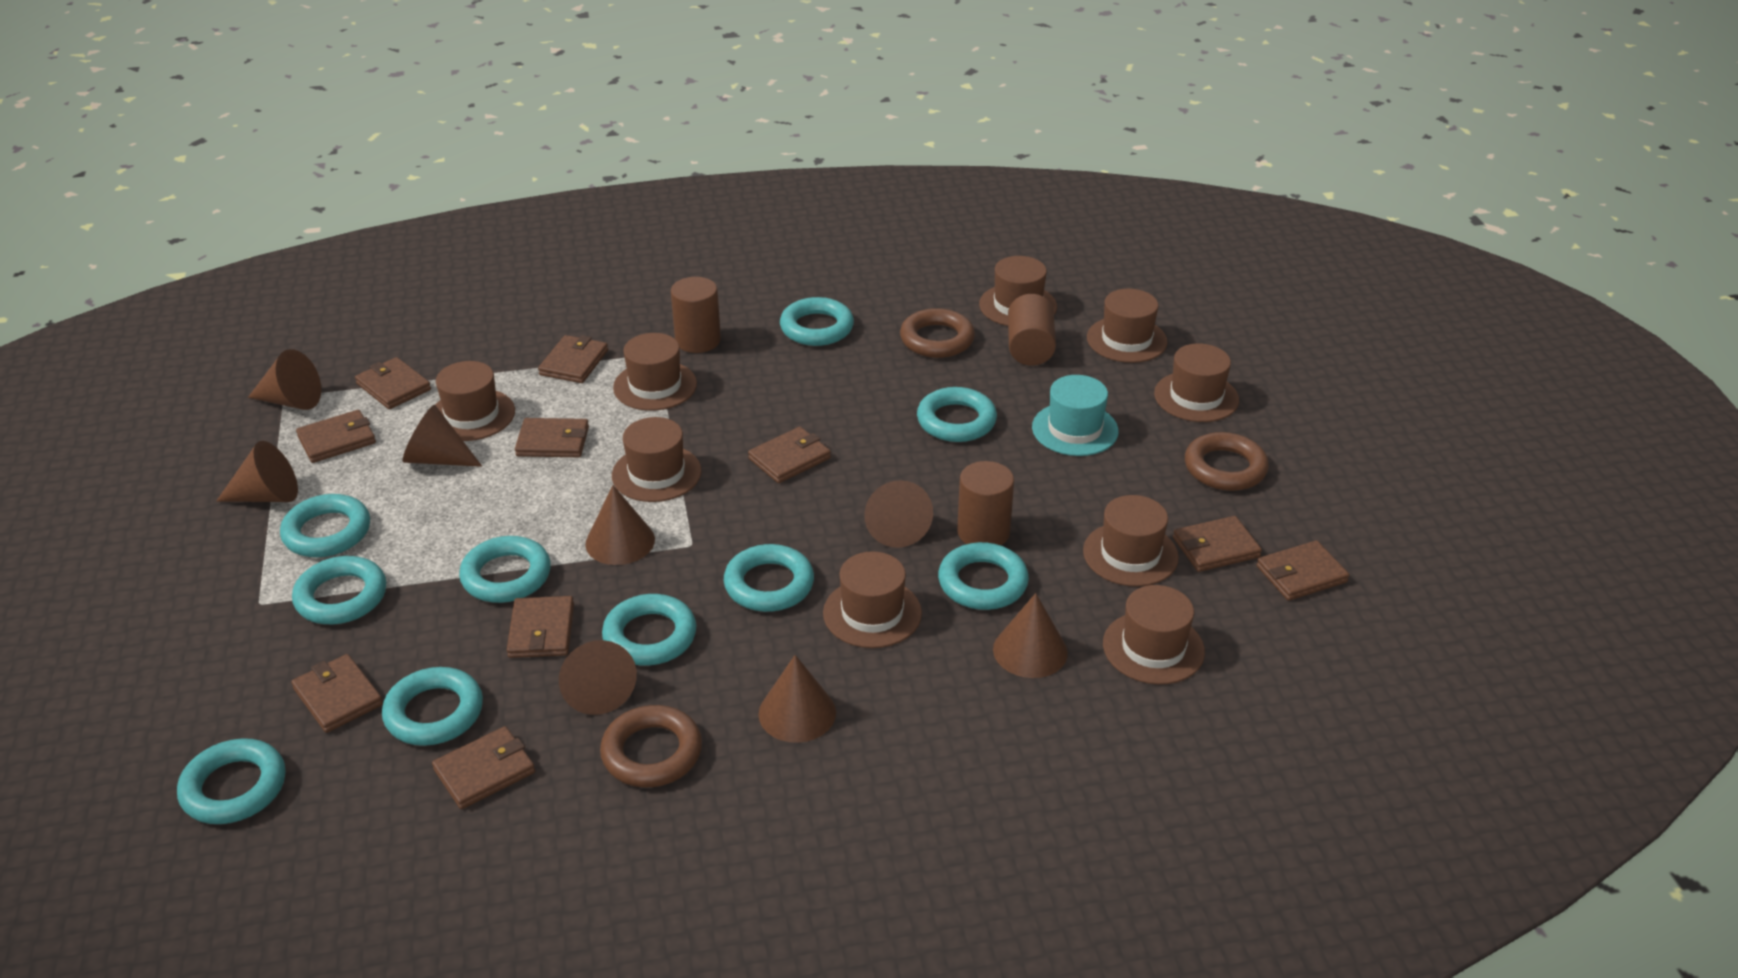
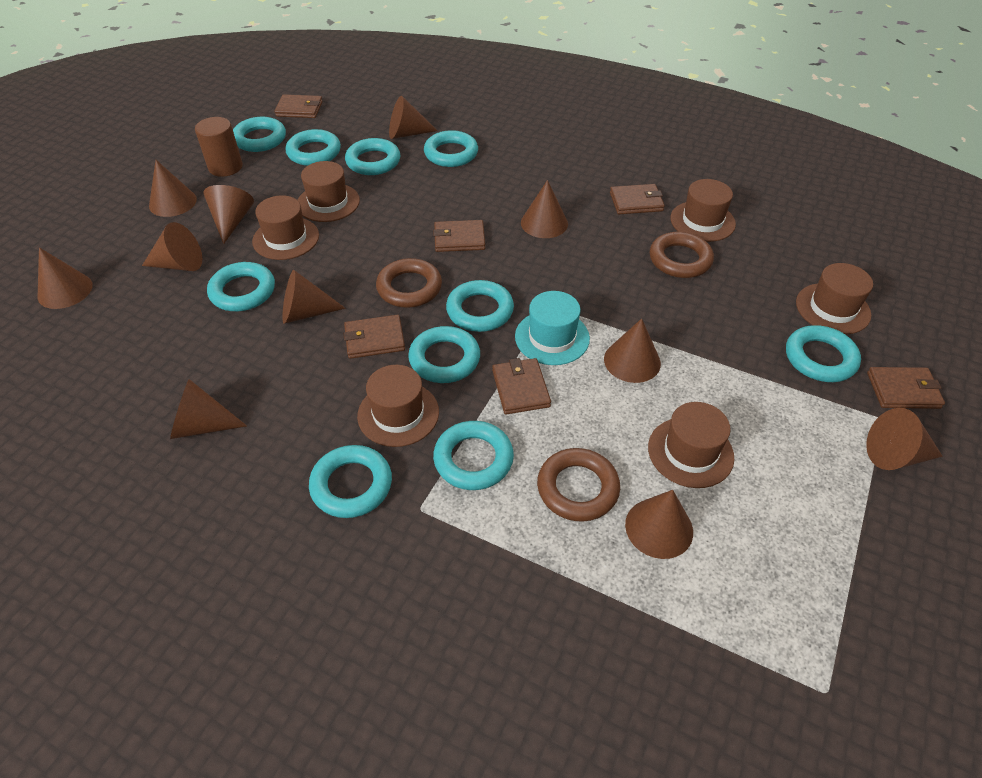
brown cone: 8 -> 11
brown cylinder: 3 -> 1
brown hat: 9 -> 6
brown wallet: 10 -> 6

